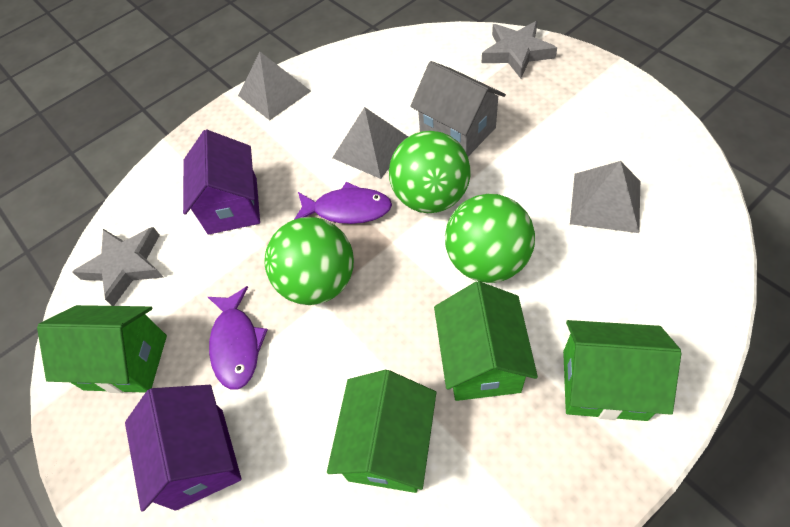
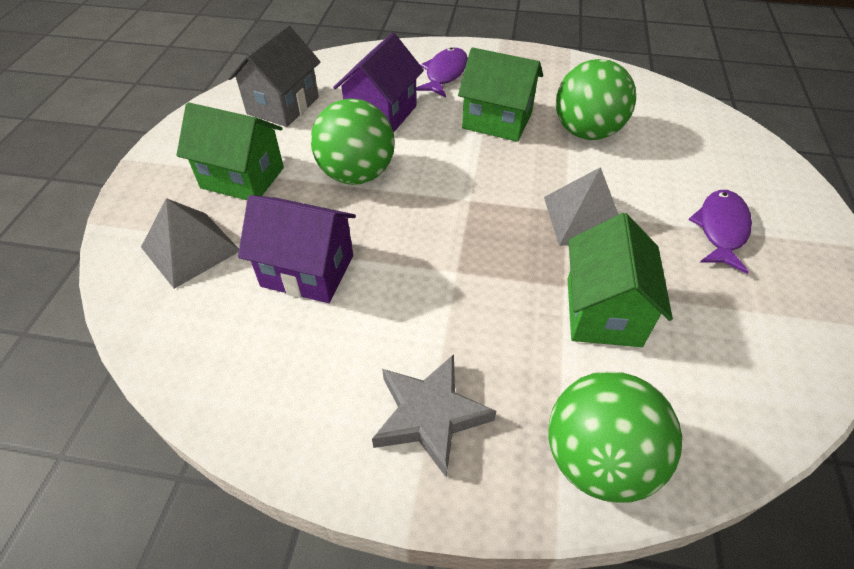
green house: 4 -> 3
grey pyramid: 3 -> 2
grey star: 2 -> 1

